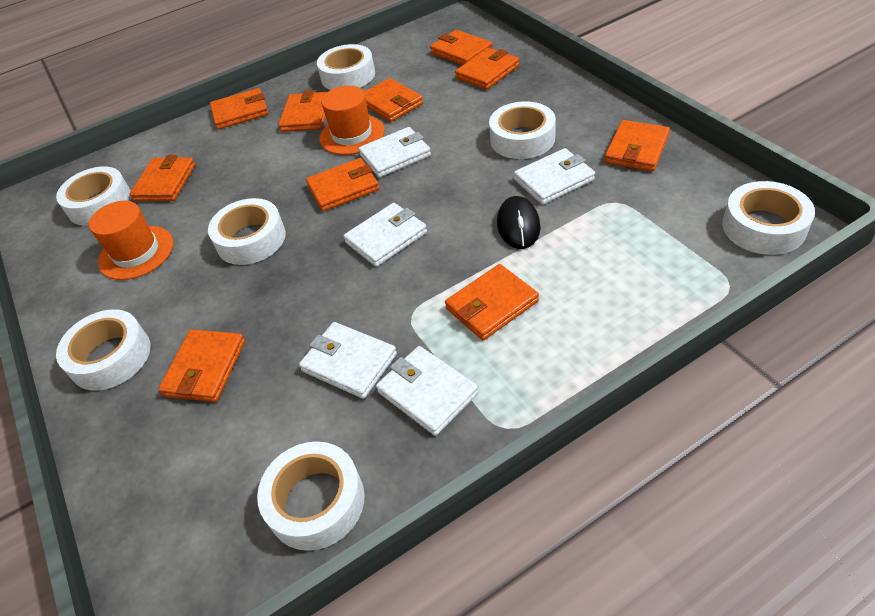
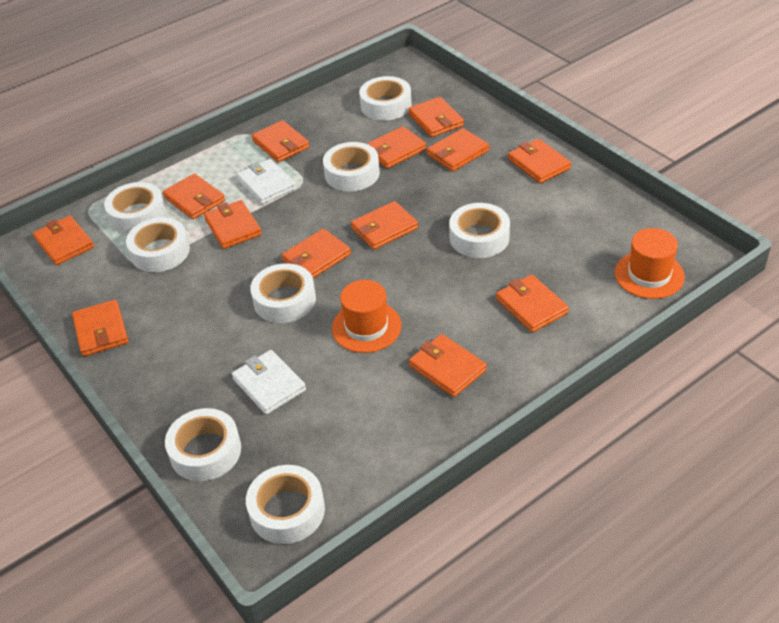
black mouse: 1 -> 0
orange wallet: 10 -> 13
white tape: 7 -> 8
white wallet: 5 -> 2

